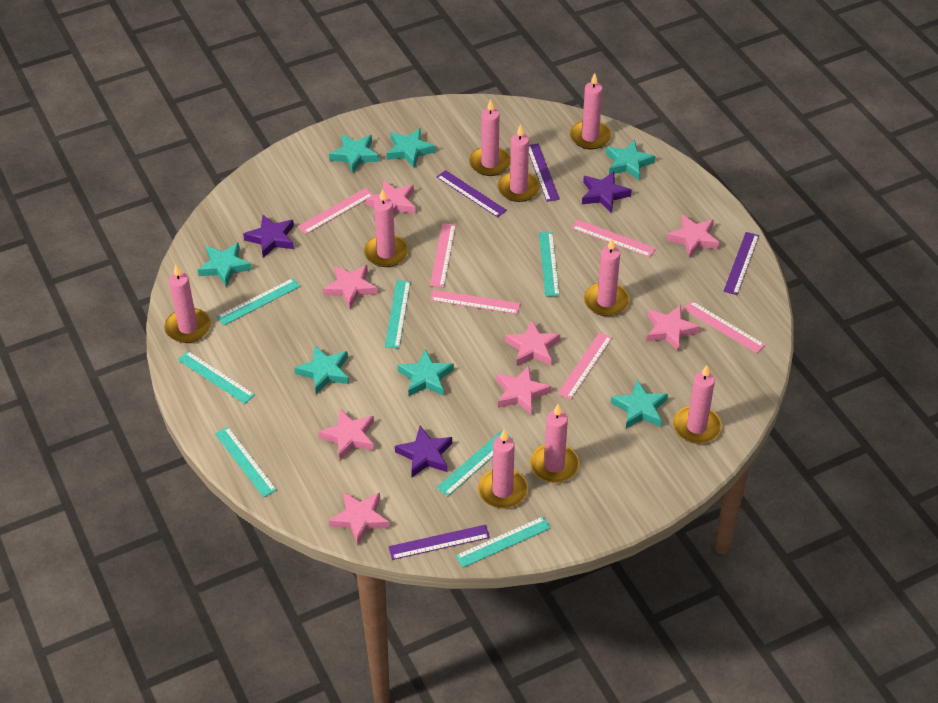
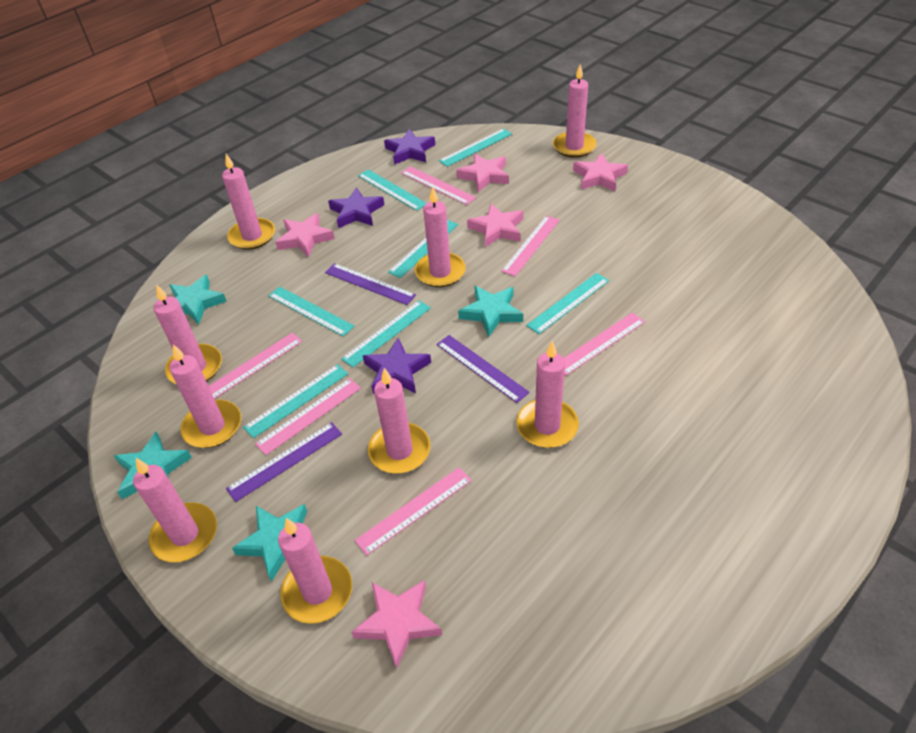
pink star: 8 -> 5
purple ruler: 4 -> 3
turquoise star: 7 -> 4

